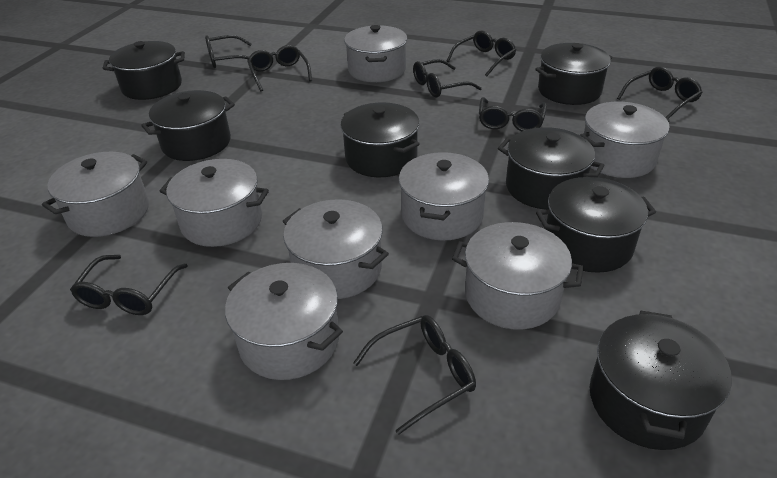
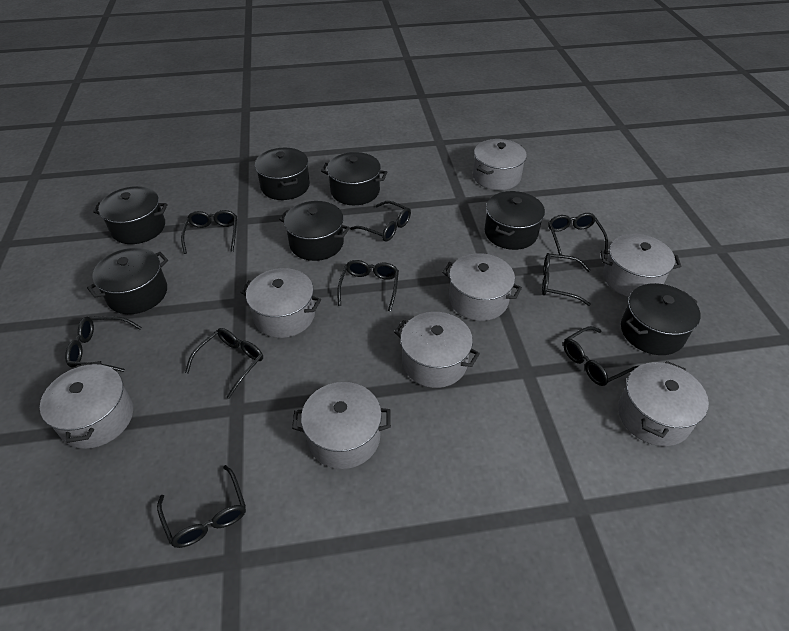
black glasses: 8 -> 9

